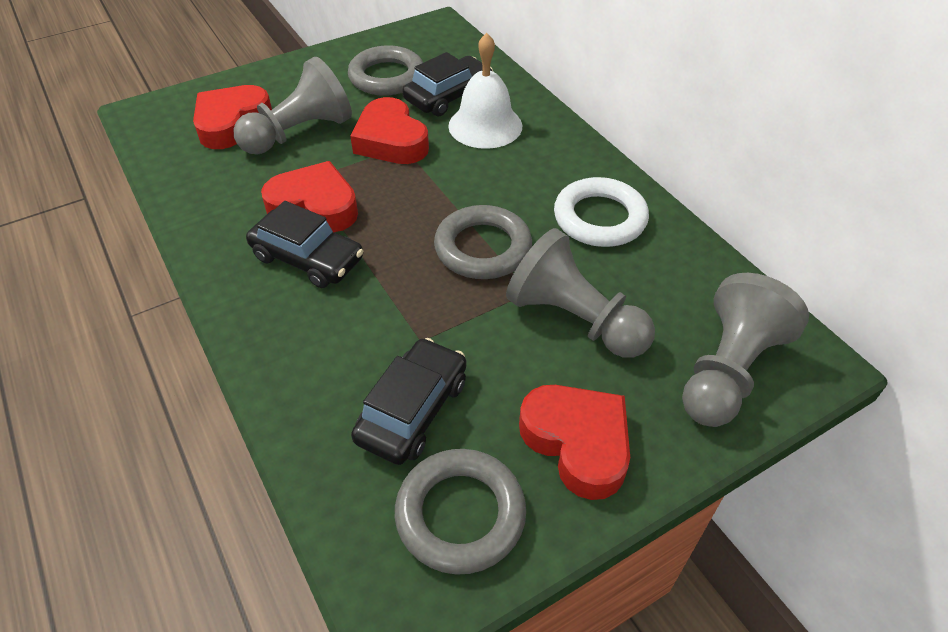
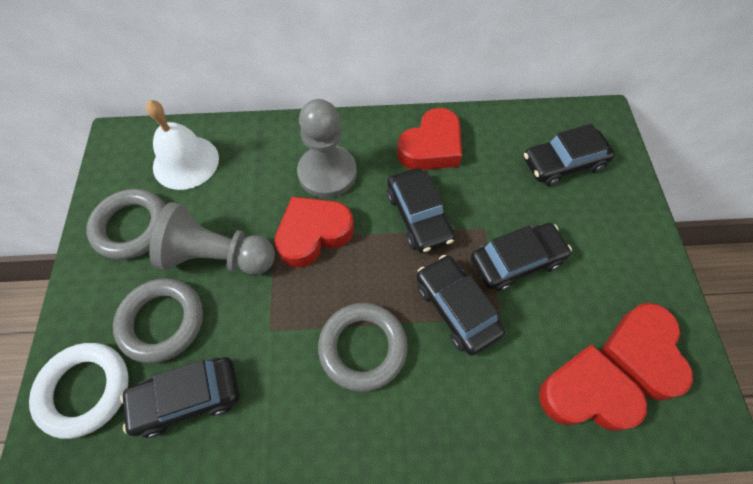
black car: 3 -> 5
grey pawn: 3 -> 2

